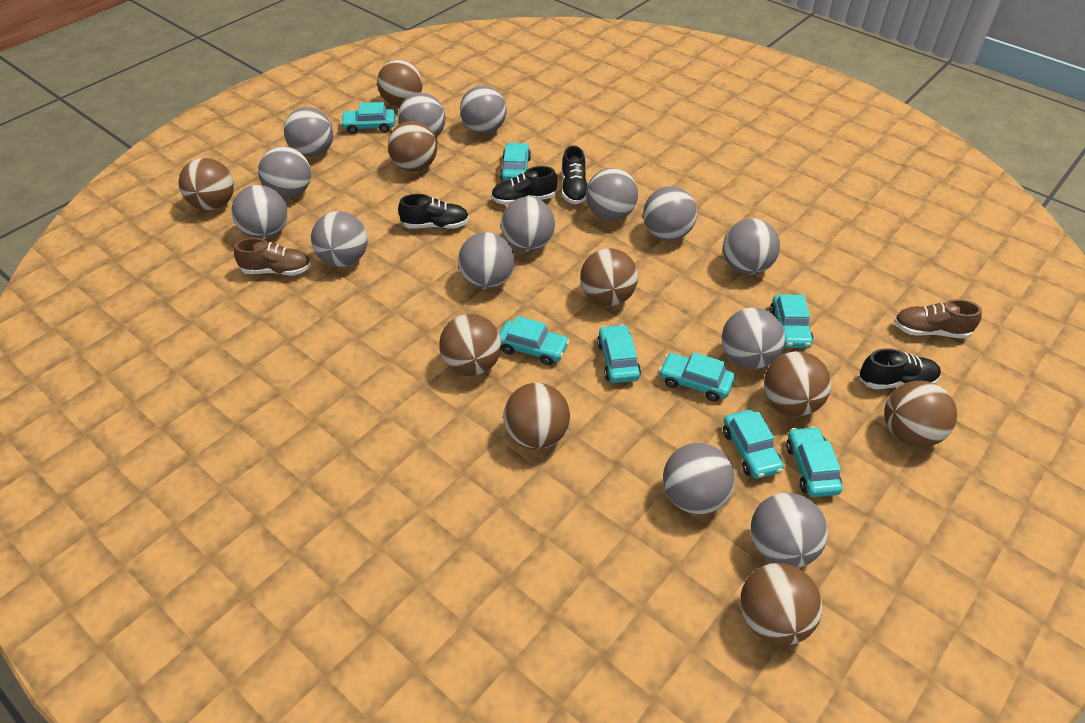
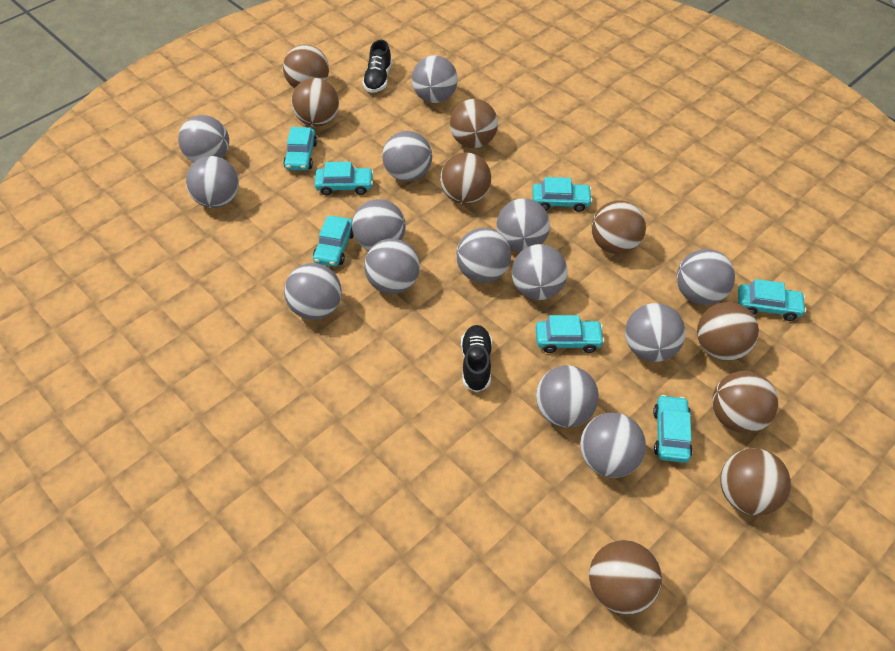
black shoe: 4 -> 2
brown shoe: 2 -> 0
turquoise car: 8 -> 7

